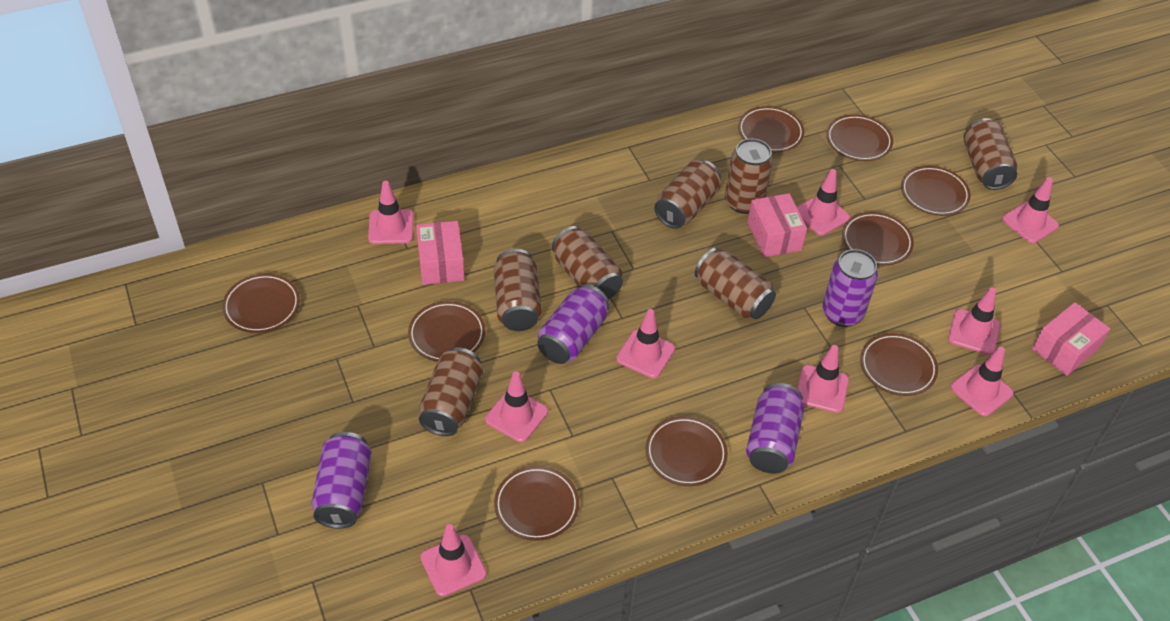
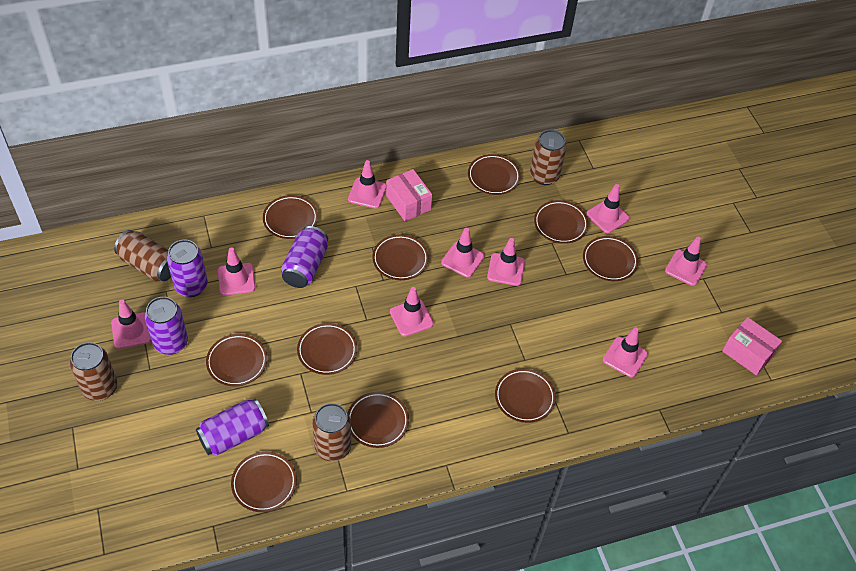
brown can: 7 -> 4
brown plate: 9 -> 10
pink box: 3 -> 2

